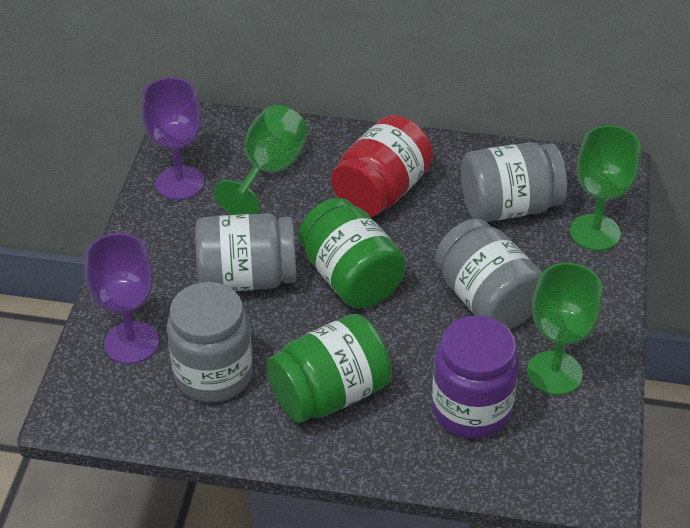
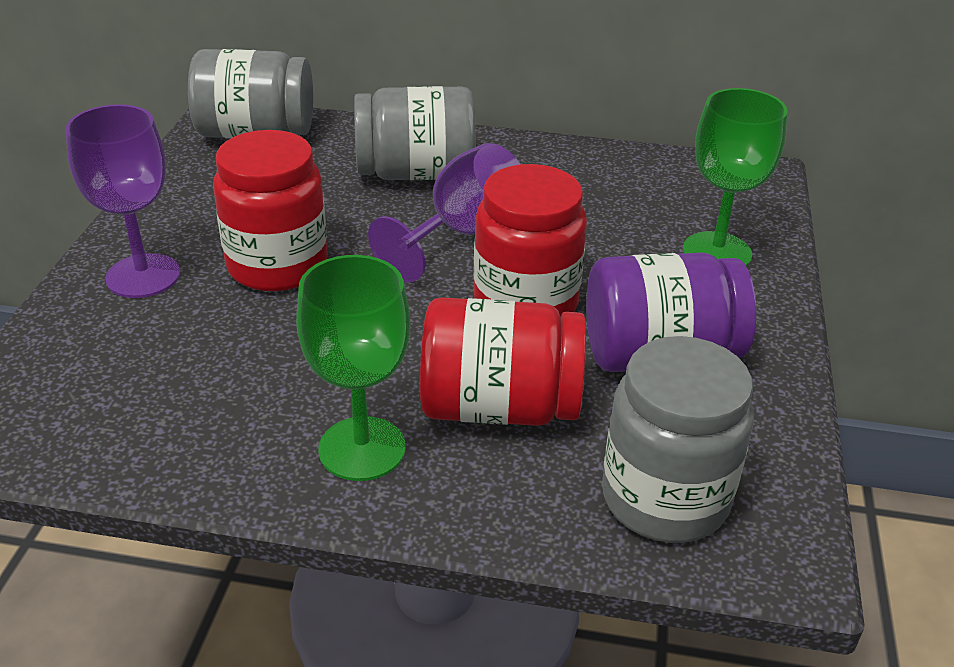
green goblet: 3 -> 2
green jar: 2 -> 0
grey jar: 4 -> 3
red jar: 1 -> 3

